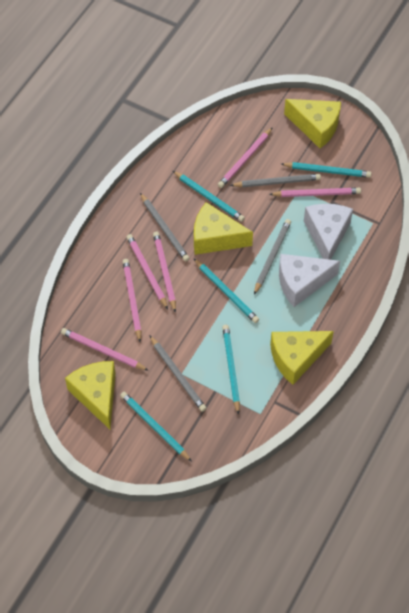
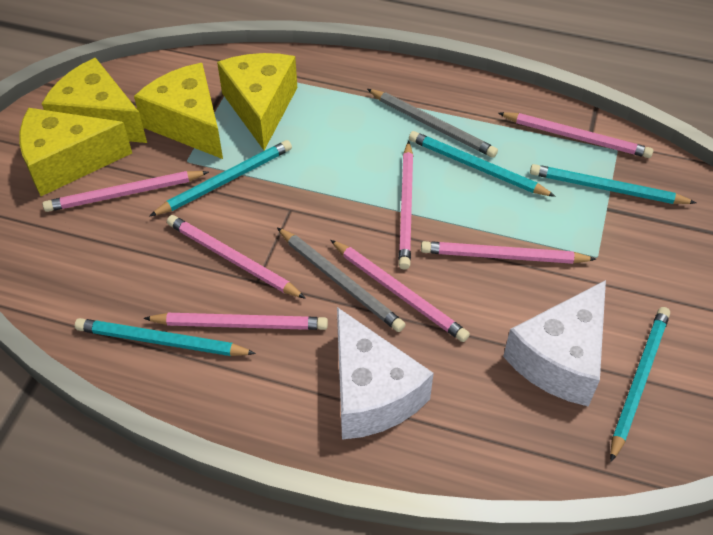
grey pencil: 4 -> 2
pink pencil: 6 -> 7

